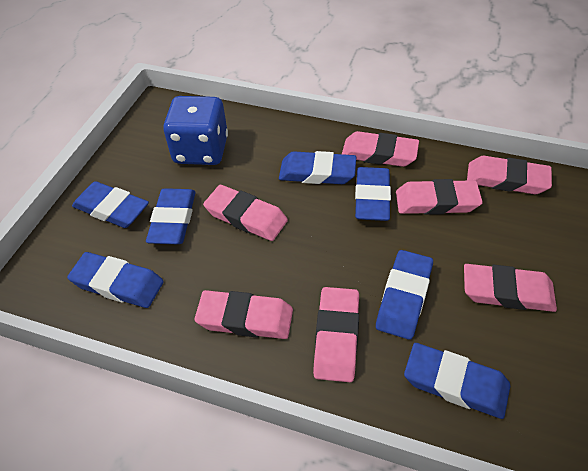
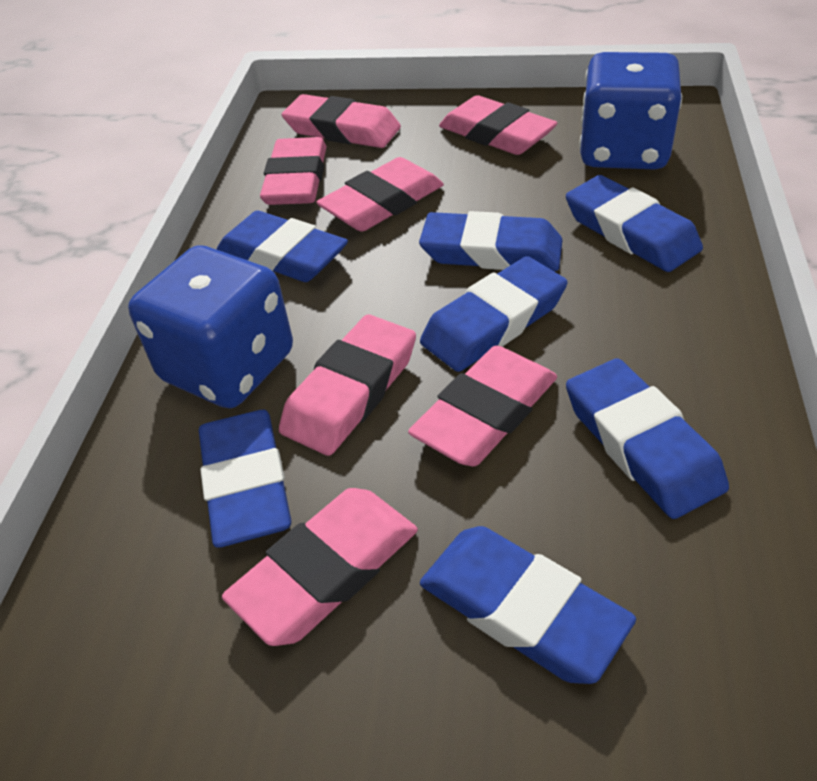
blue dice: 1 -> 2

